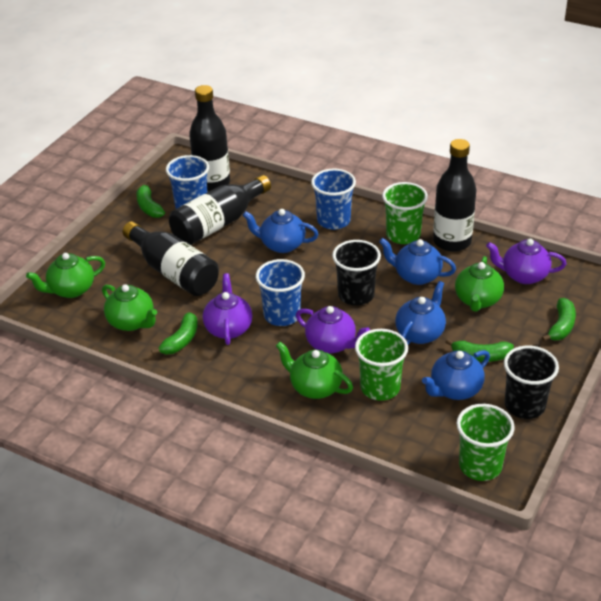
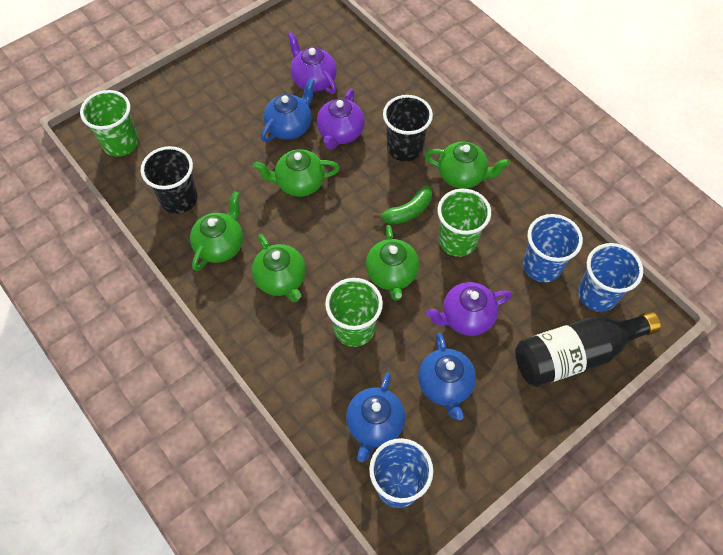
black bottle: 4 -> 1
blue teapot: 4 -> 3
green banana: 4 -> 1
green teapot: 4 -> 5

